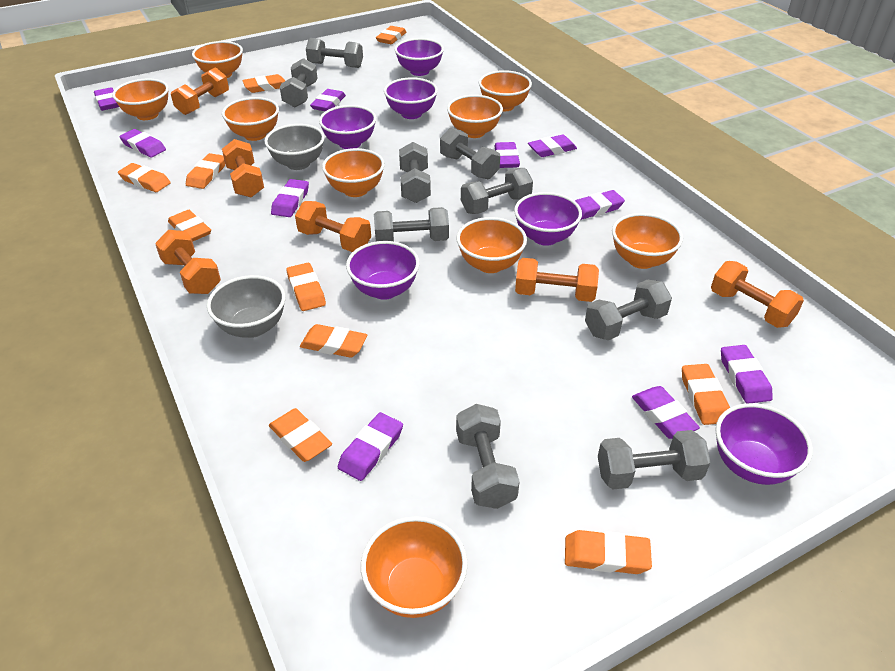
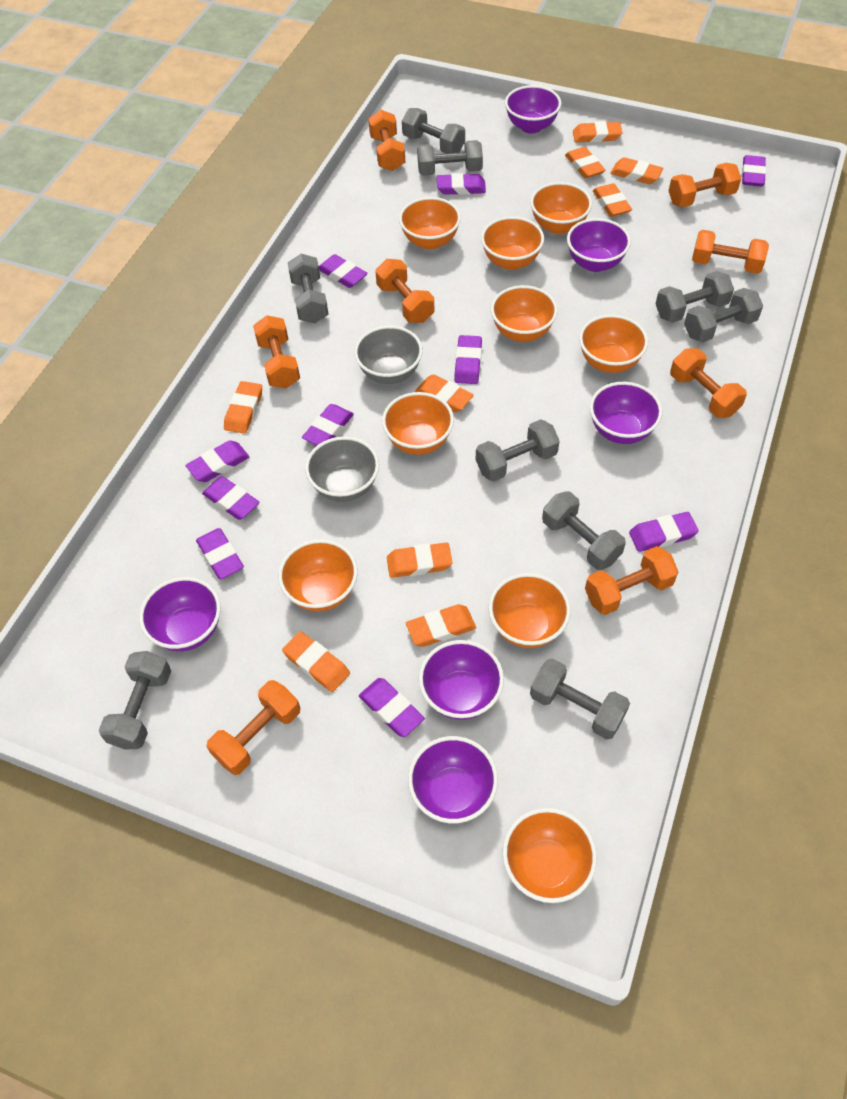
orange dumbbell: 6 -> 8
orange eraser: 10 -> 9

